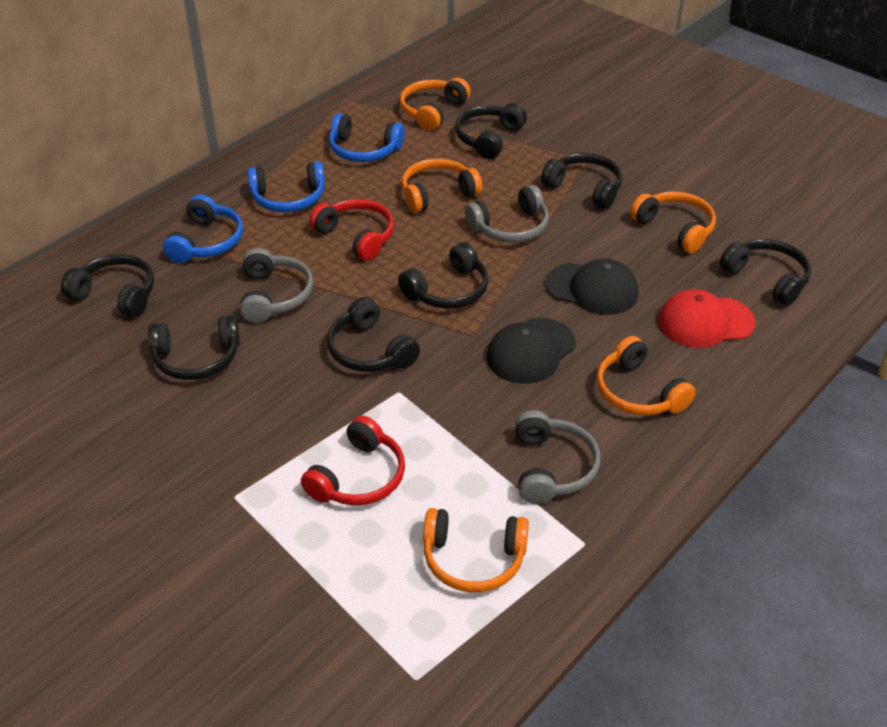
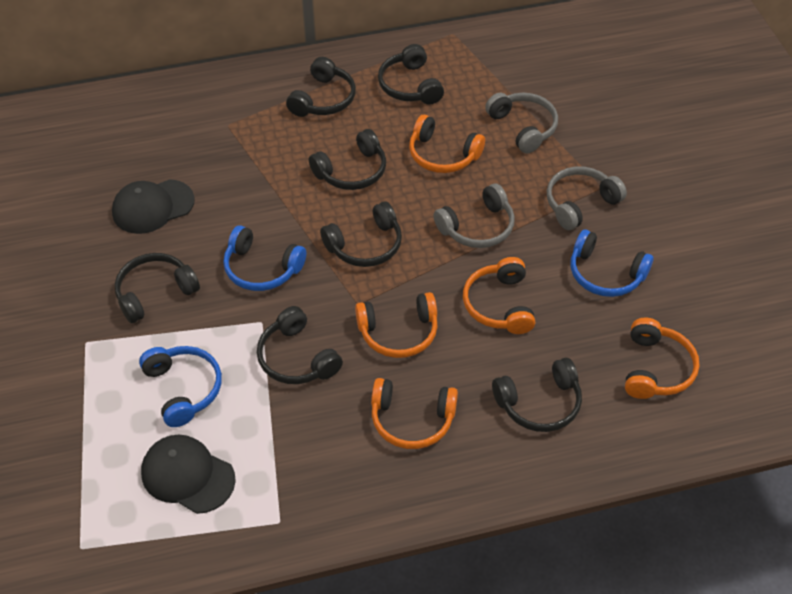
red cap: 1 -> 0
red headphones: 2 -> 0

